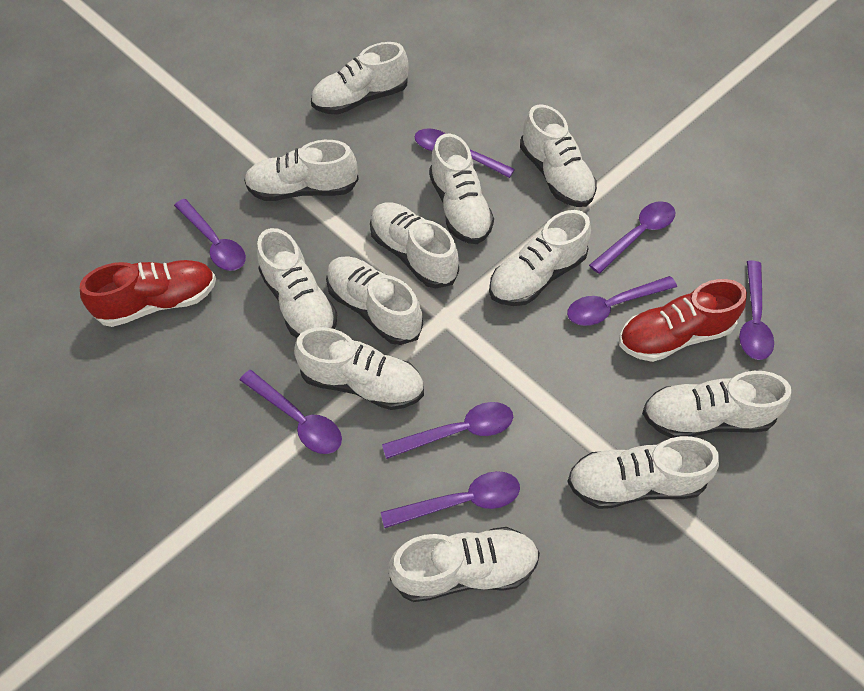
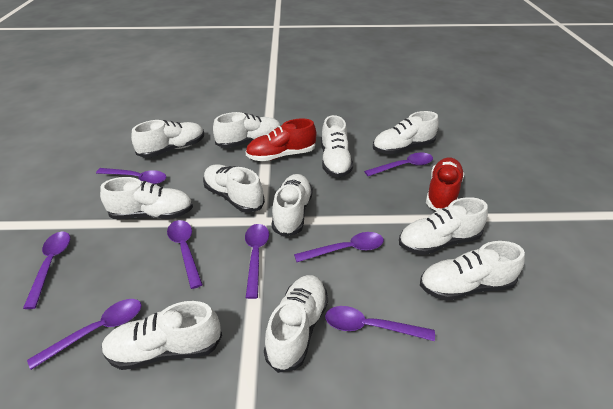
white shoe: 12 -> 11

